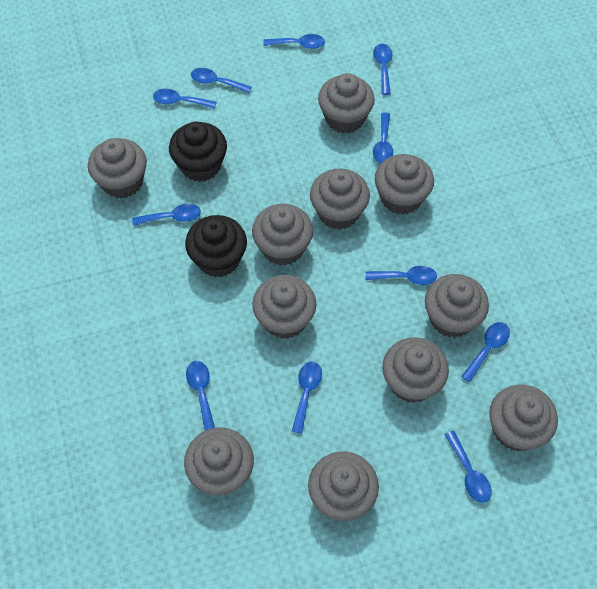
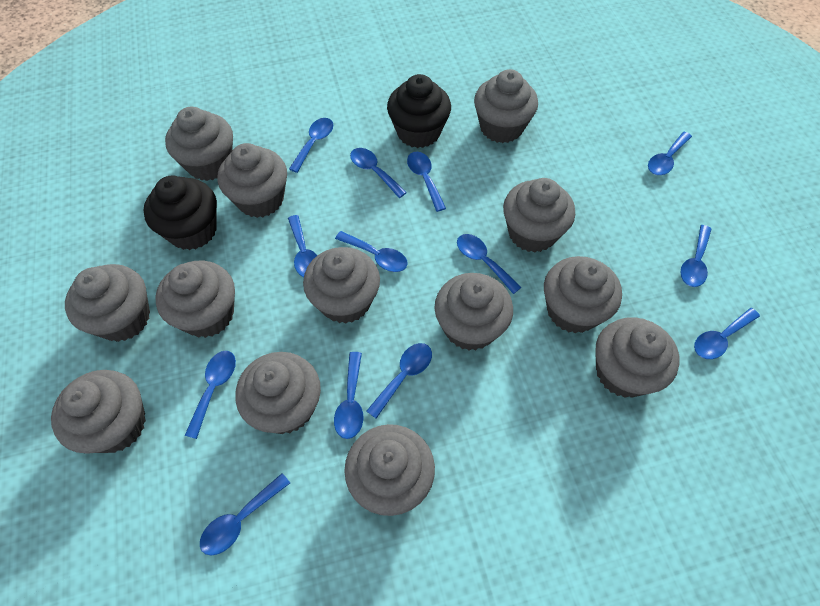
blue spoon: 11 -> 13
grey cupcake: 11 -> 13

